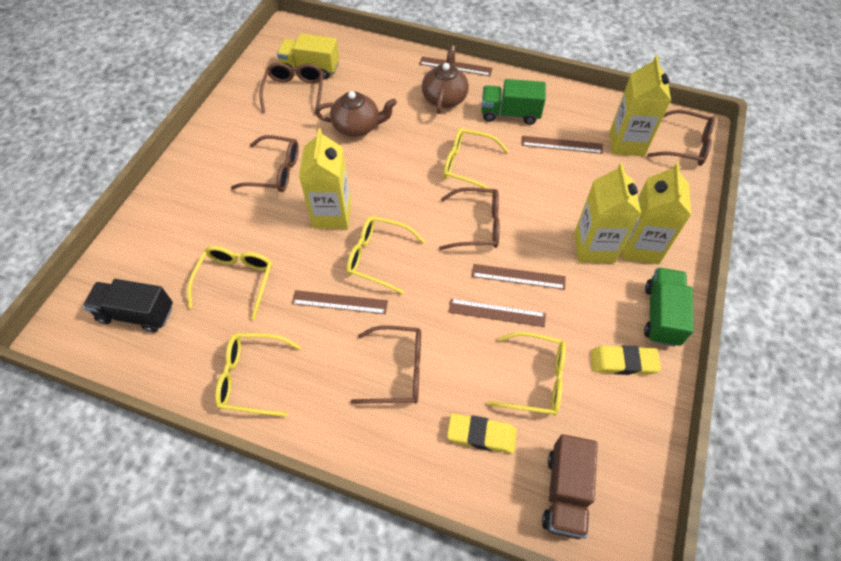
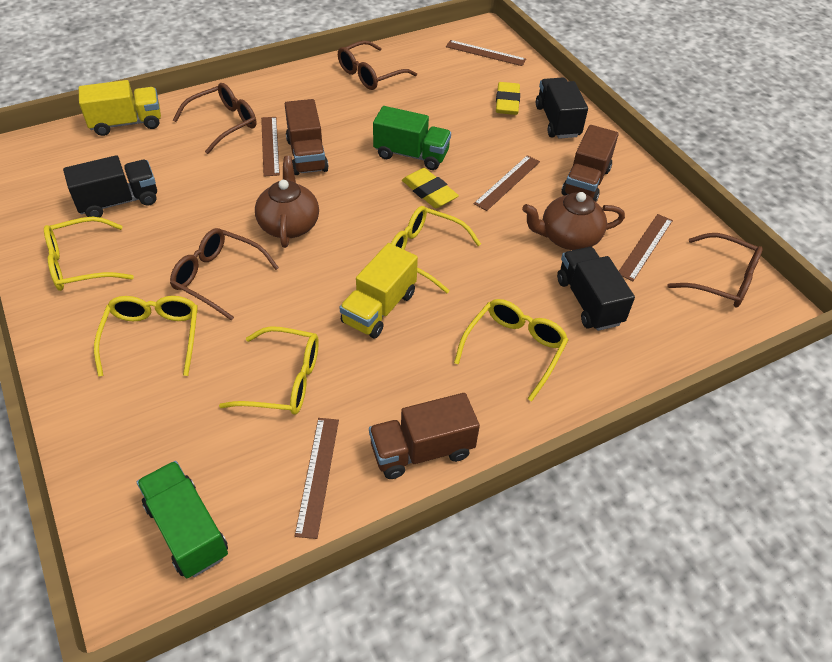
black truck: 1 -> 3
brown glasses: 5 -> 4
brown truck: 1 -> 3
yellow carton: 4 -> 0
yellow truck: 1 -> 2

